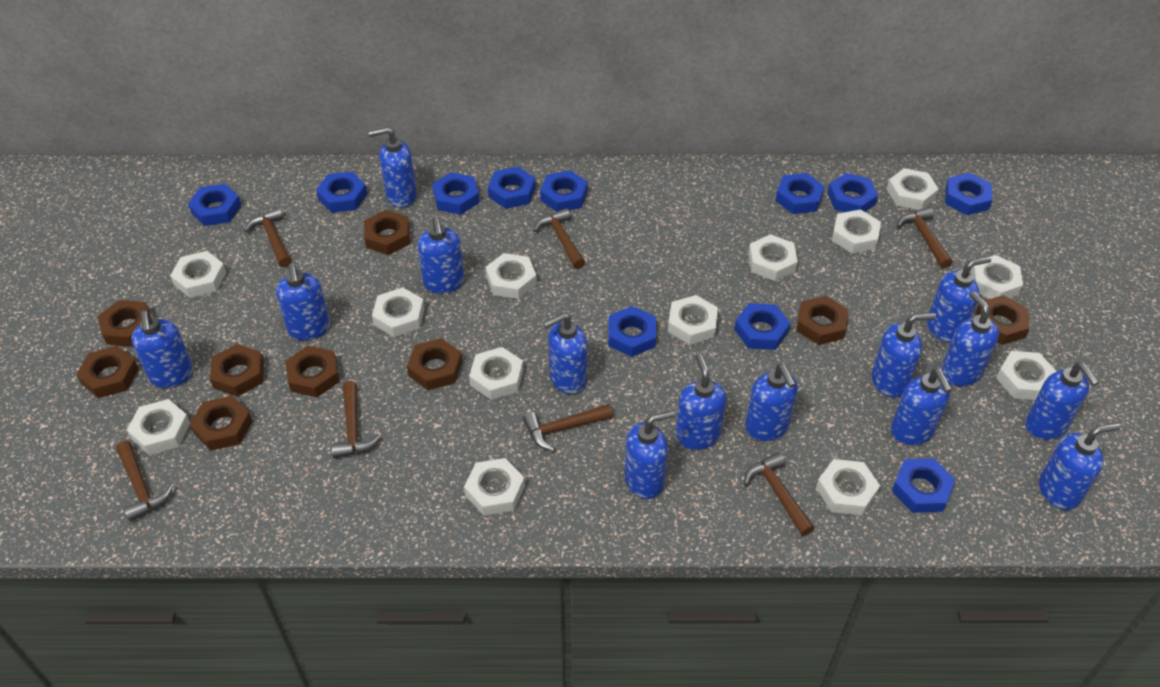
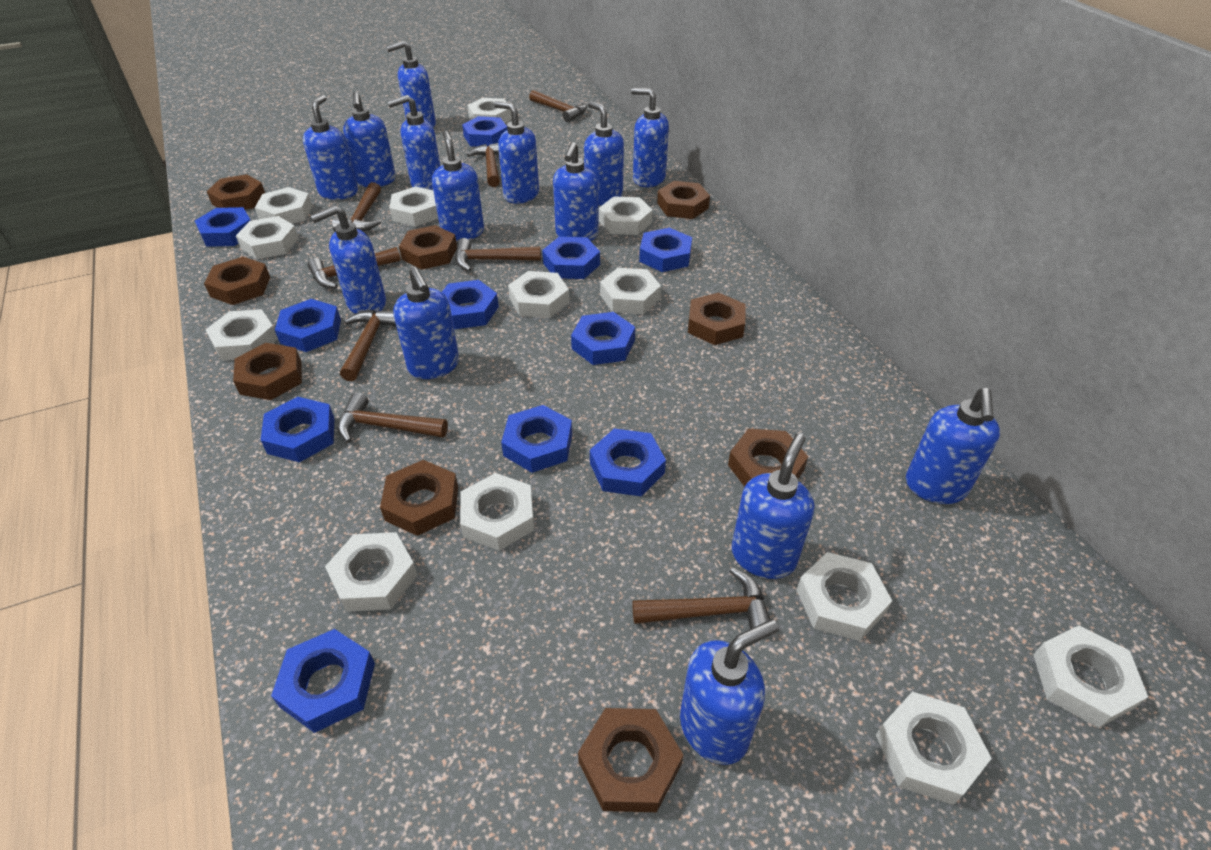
brown hammer: 7 -> 8

